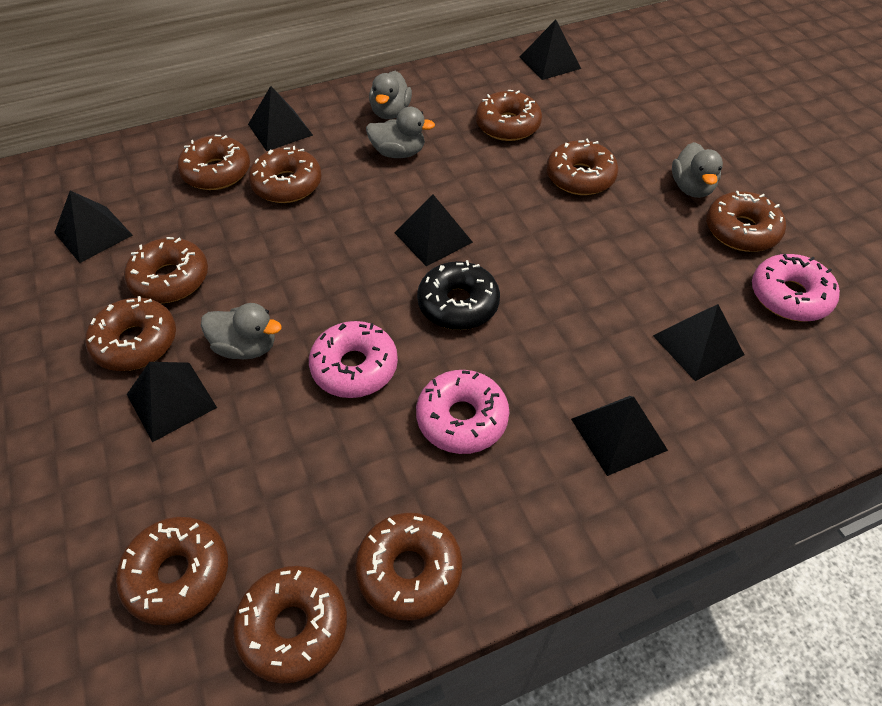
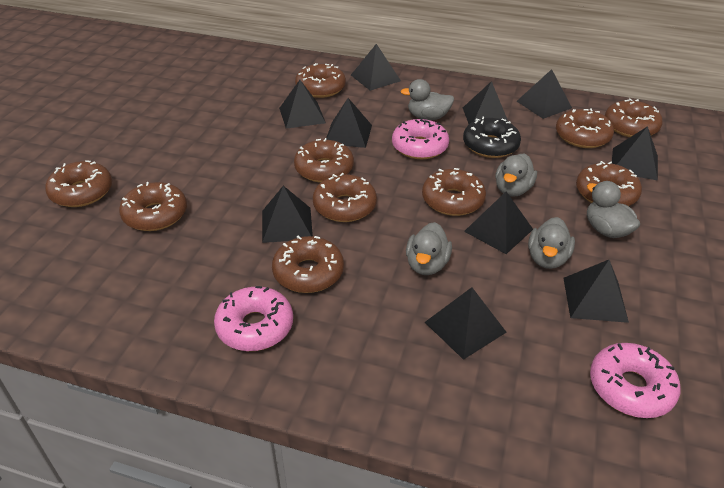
black pyramid: 7 -> 10
grey duck: 4 -> 5

